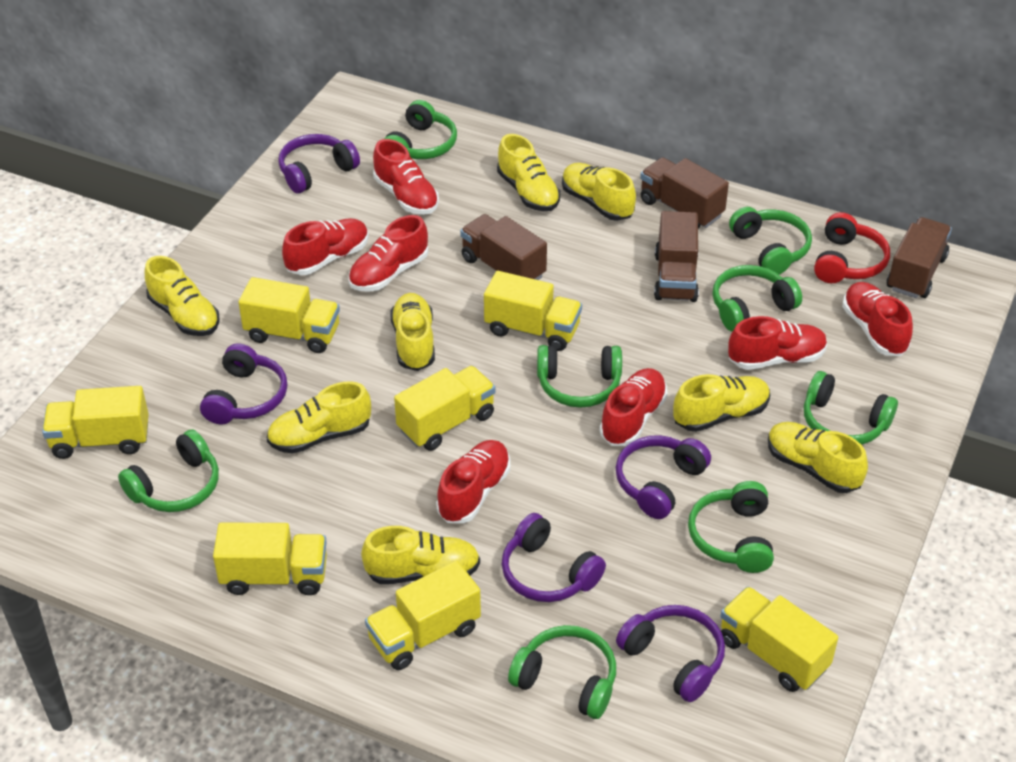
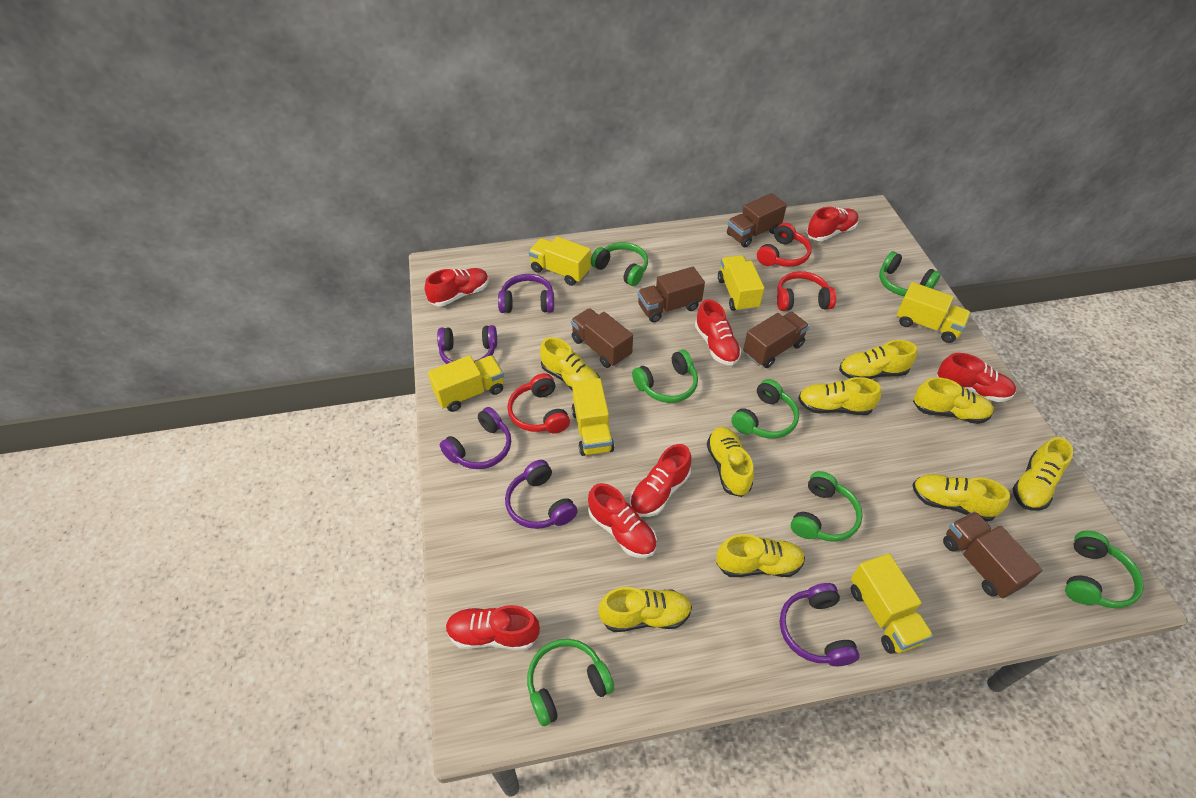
brown truck: 4 -> 5
green headphones: 8 -> 7
red headphones: 1 -> 3
yellow shoe: 8 -> 9
yellow truck: 7 -> 6

